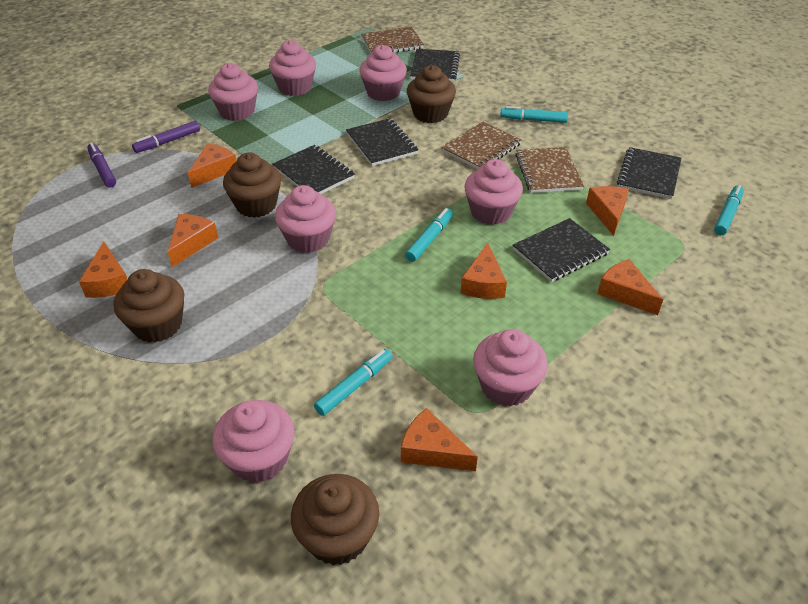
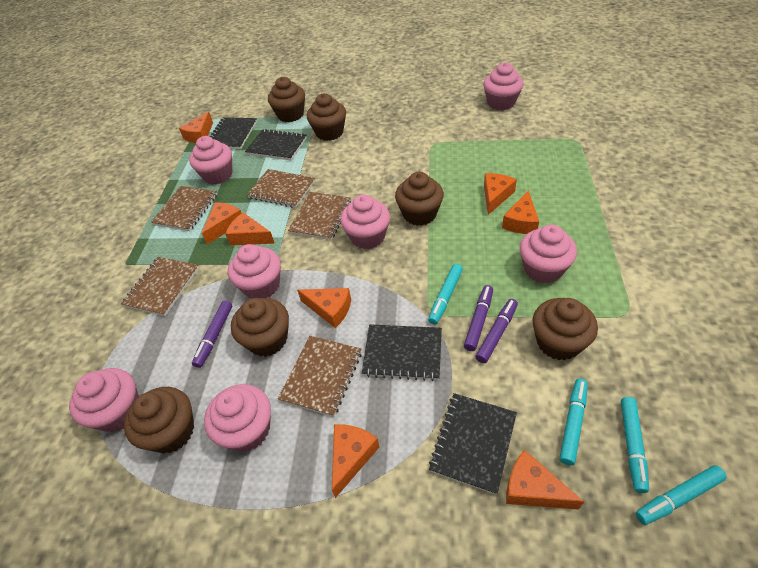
black notebook: 5 -> 4
brown cupcake: 4 -> 6
brown notebook: 3 -> 5
orange cheese: 7 -> 8
purple marker: 2 -> 3

